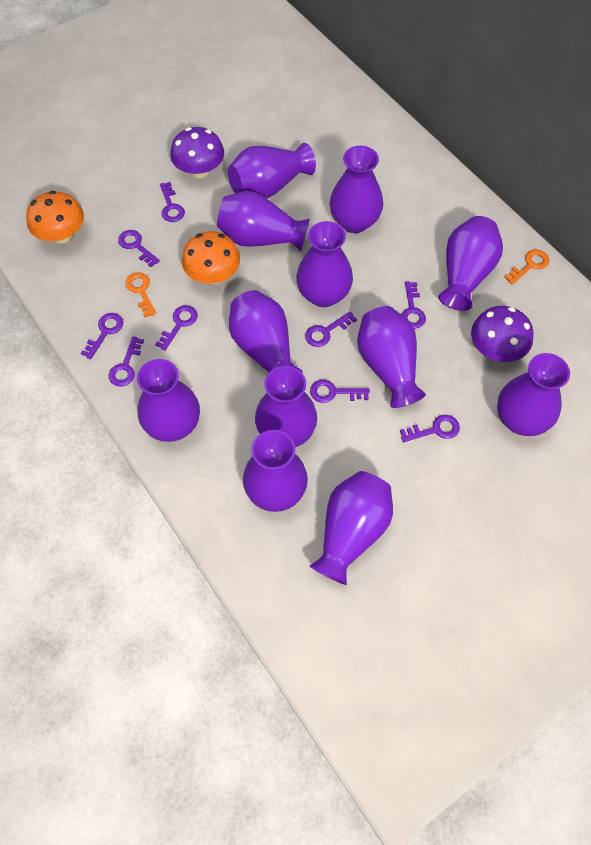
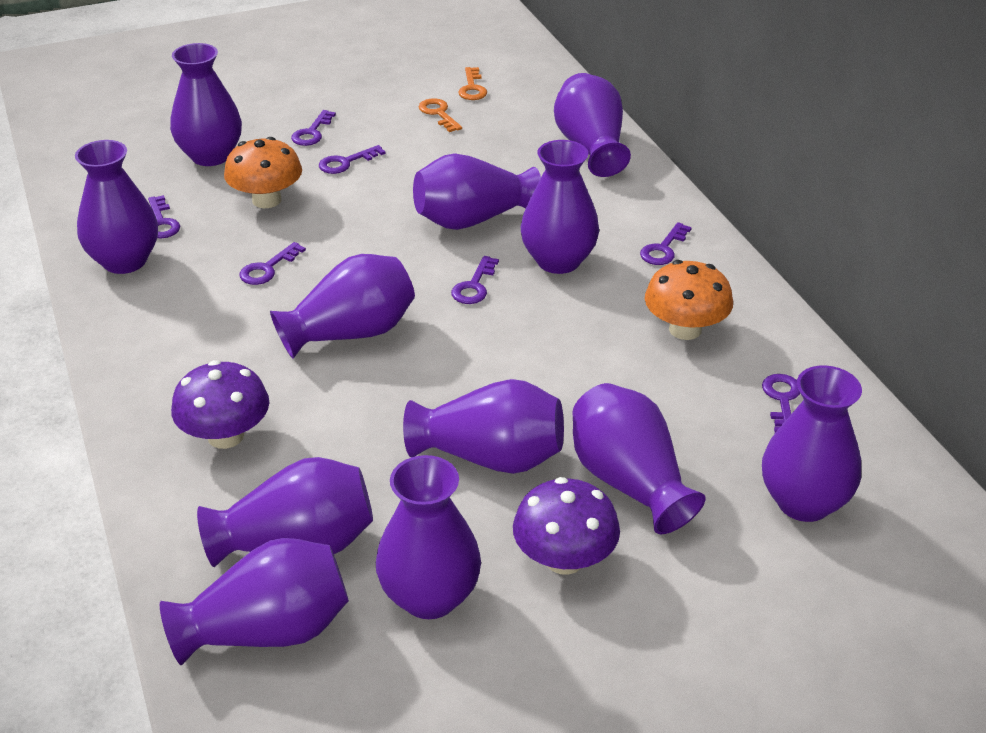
purple key: 9 -> 7

